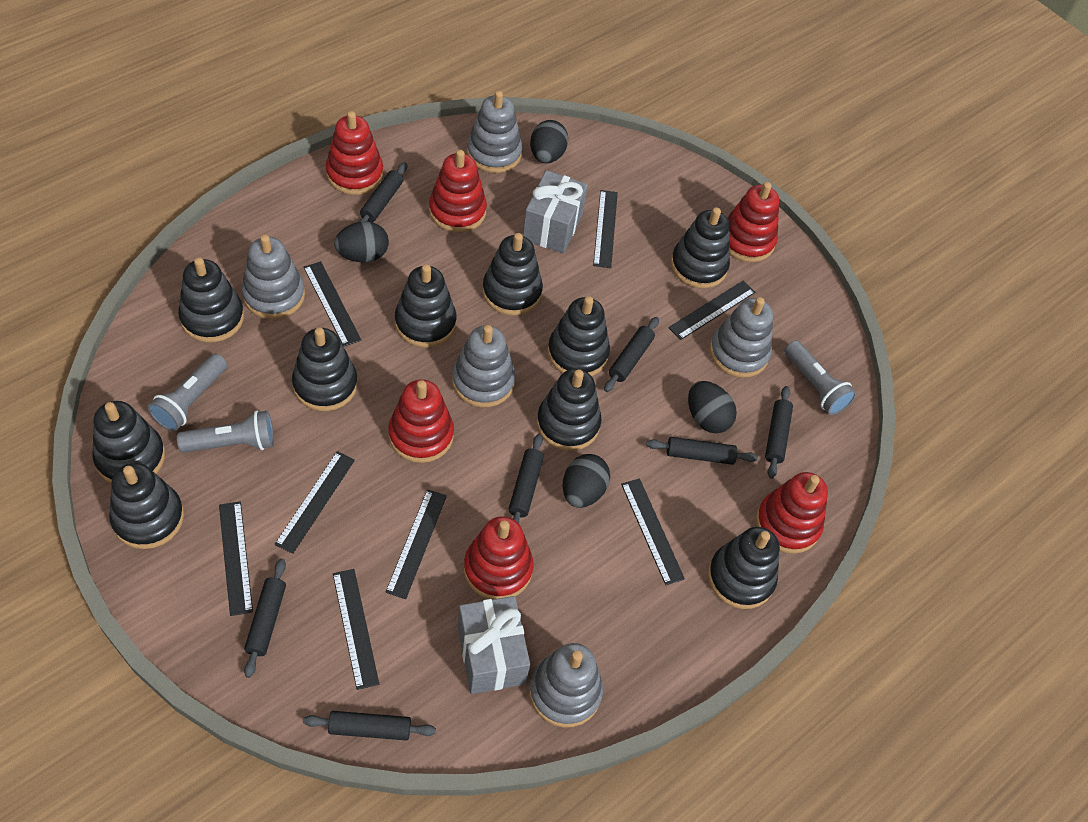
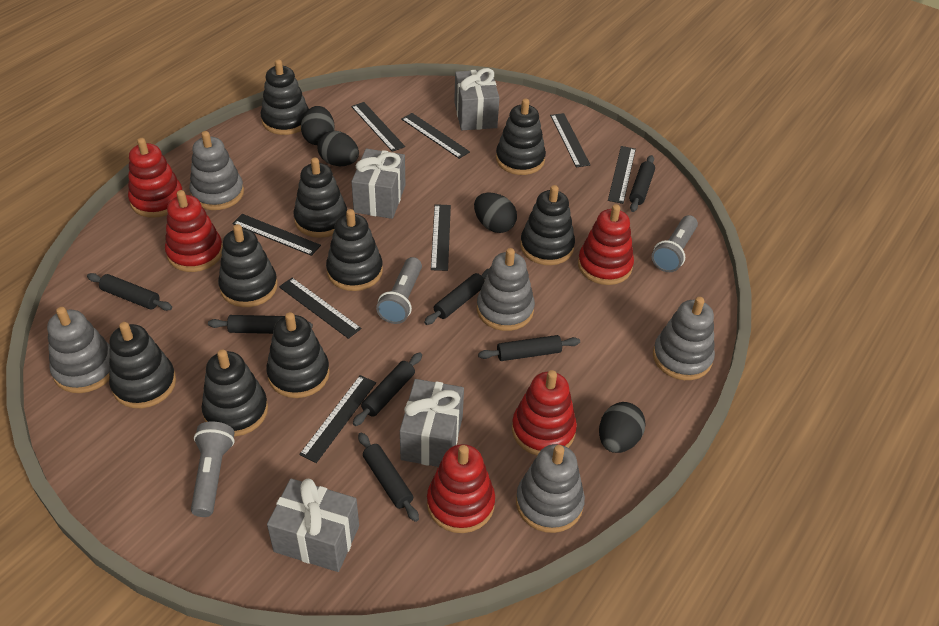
black stacking toy: 10 -> 9
grey gift: 2 -> 4
red stacking toy: 6 -> 5

